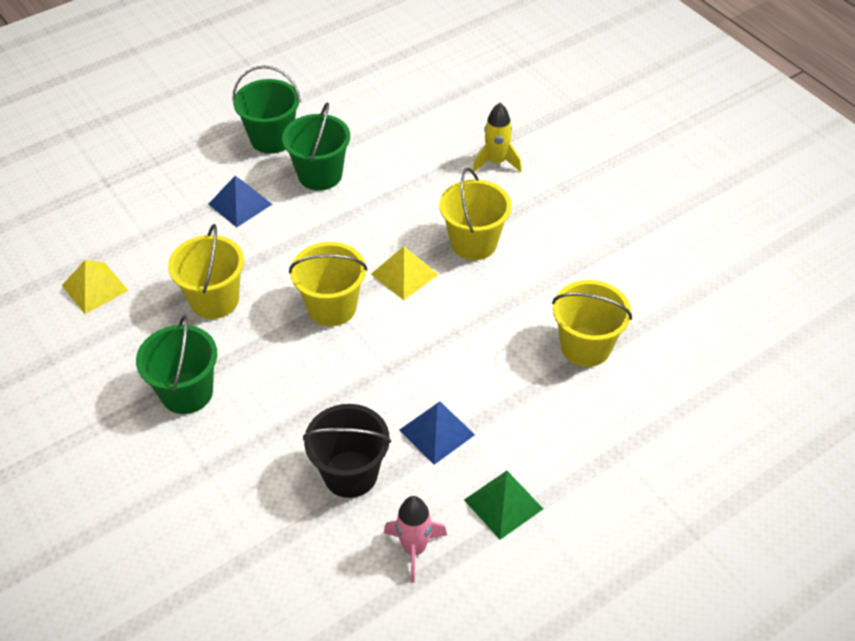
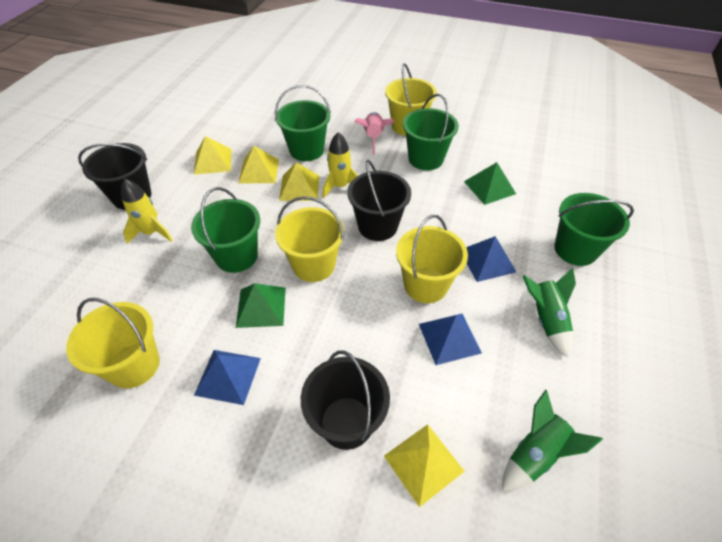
black bucket: 1 -> 3
blue pyramid: 2 -> 3
green bucket: 3 -> 4
green pyramid: 1 -> 2
green rocket: 0 -> 2
yellow pyramid: 2 -> 4
yellow rocket: 1 -> 2

